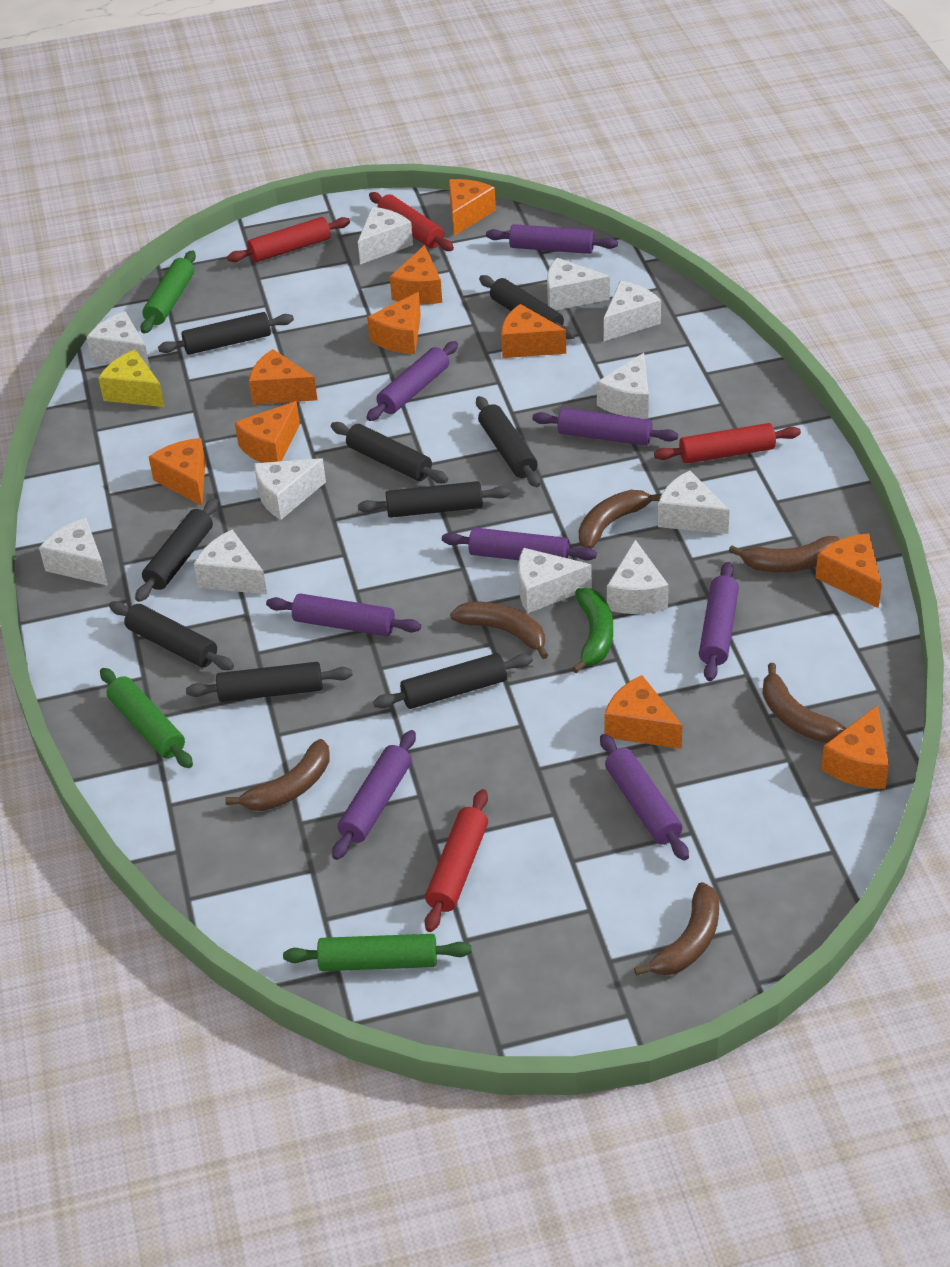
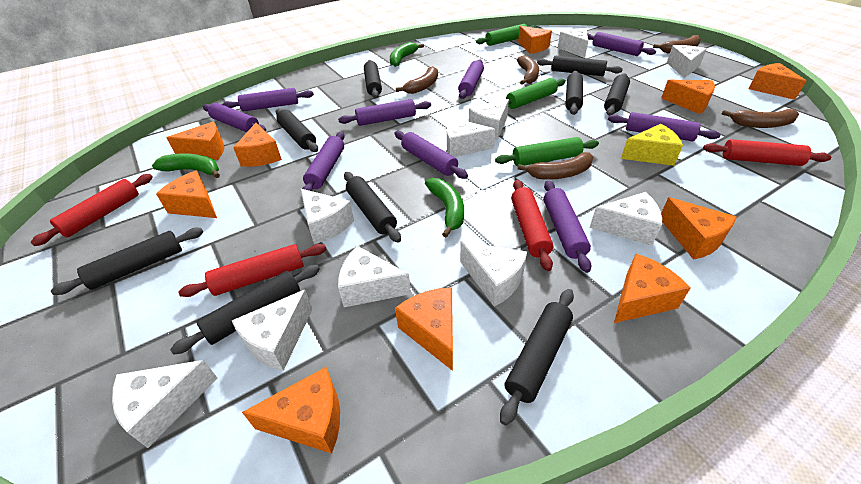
brown banana: 6 -> 5
green banana: 1 -> 3
purple rolling pin: 8 -> 9
white cheese: 11 -> 10

